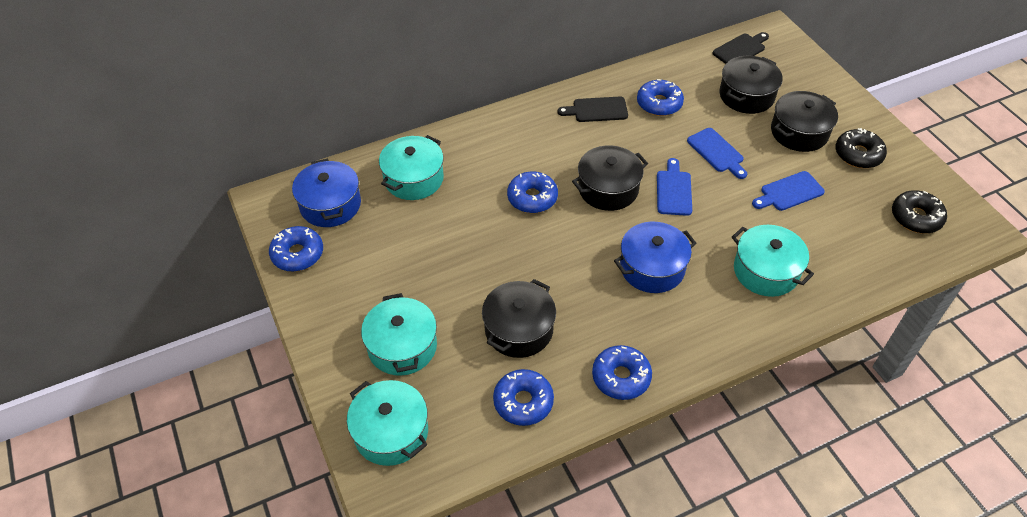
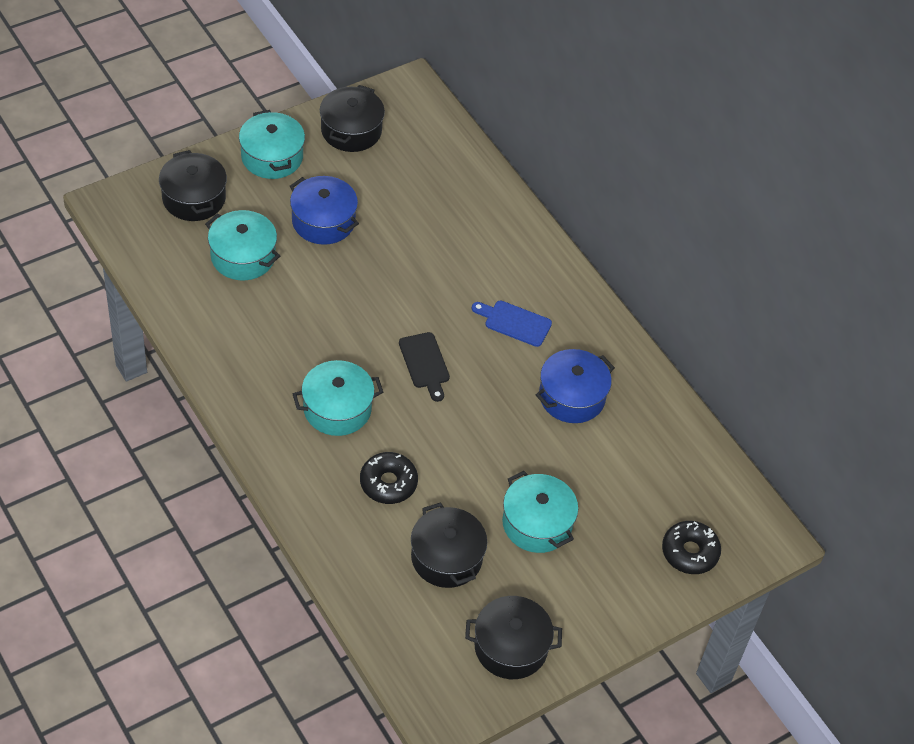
black cutting board: 2 -> 1
blue cutting board: 3 -> 1
blue donut: 5 -> 0

